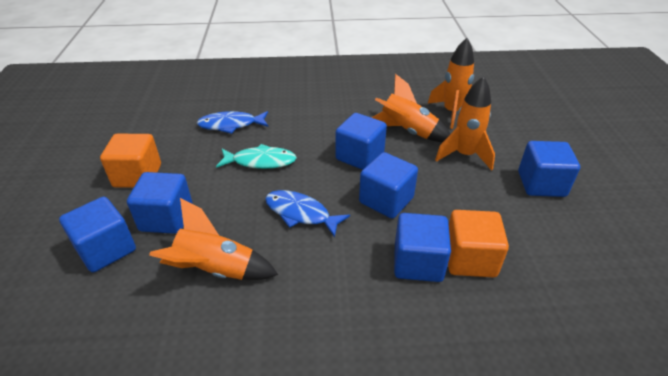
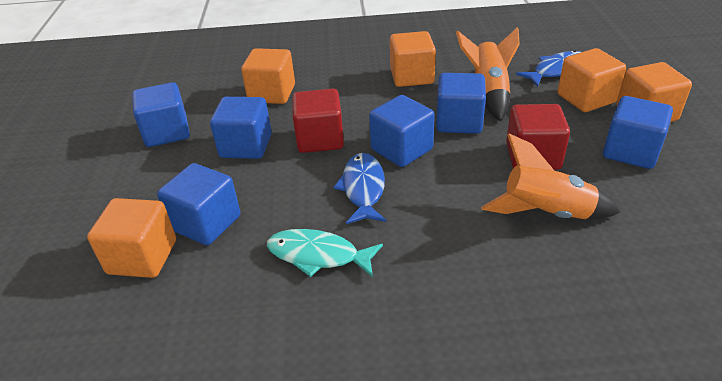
orange cube: 2 -> 5
orange rocket: 4 -> 2
red cube: 0 -> 2

